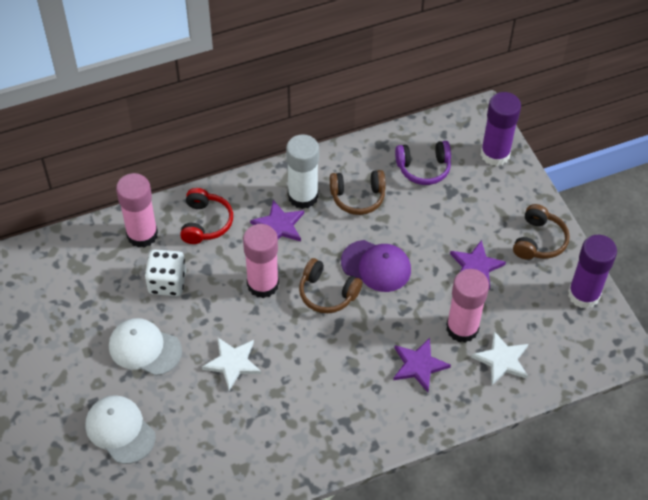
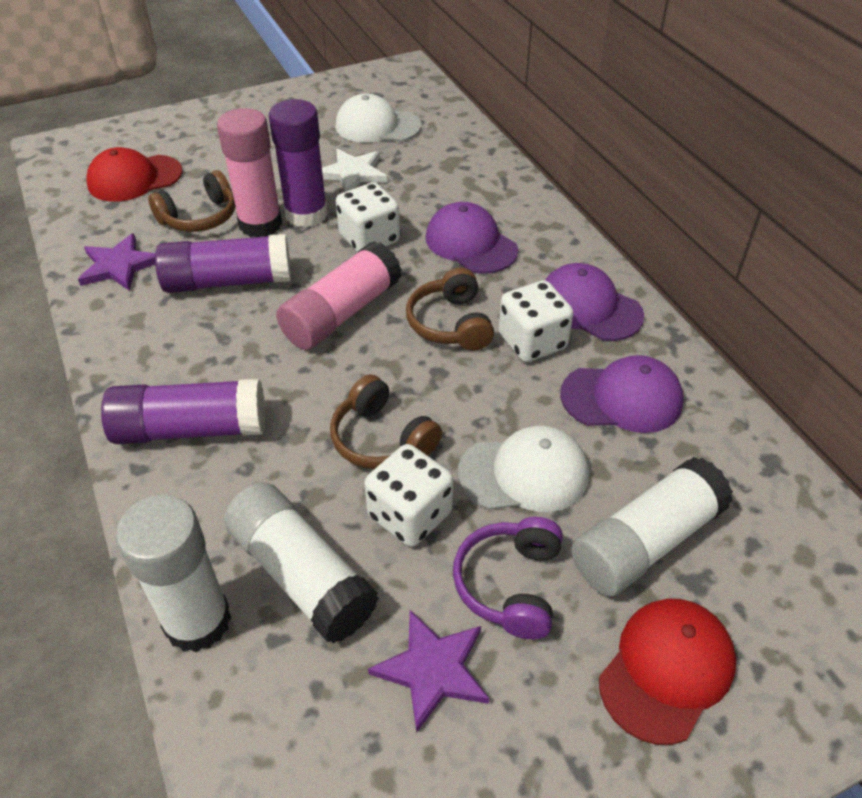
pink glue stick: 3 -> 2
purple cap: 1 -> 3
purple glue stick: 2 -> 3
purple star: 3 -> 2
red cap: 0 -> 2
red headphones: 1 -> 0
white dice: 1 -> 3
white glue stick: 1 -> 3
white star: 2 -> 1

